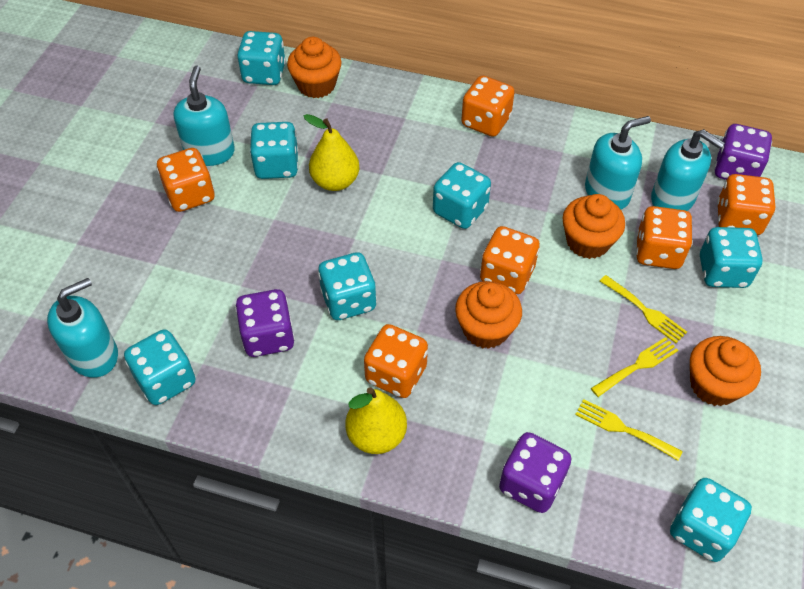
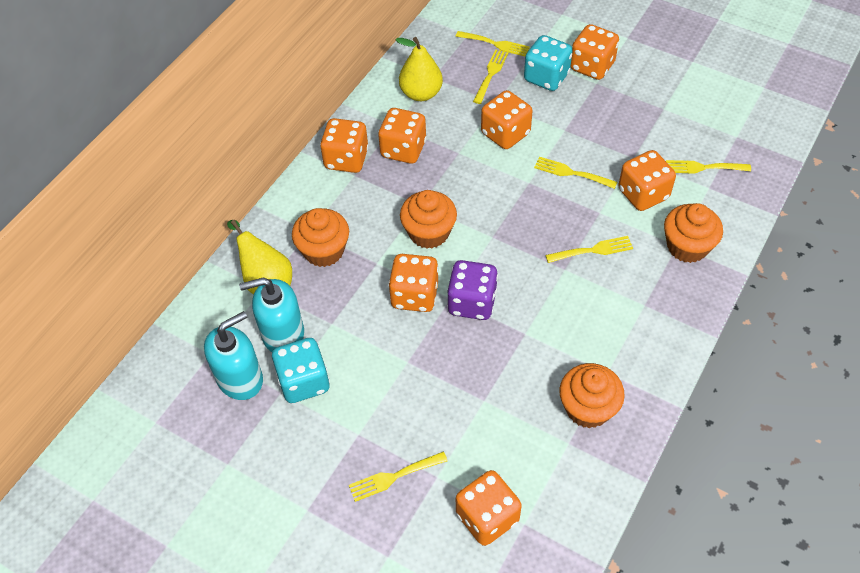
orange dice: 6 -> 7
purple dice: 3 -> 1
turquoise dice: 7 -> 2
turquoise soap dispenser: 4 -> 2
yellow fork: 3 -> 6

